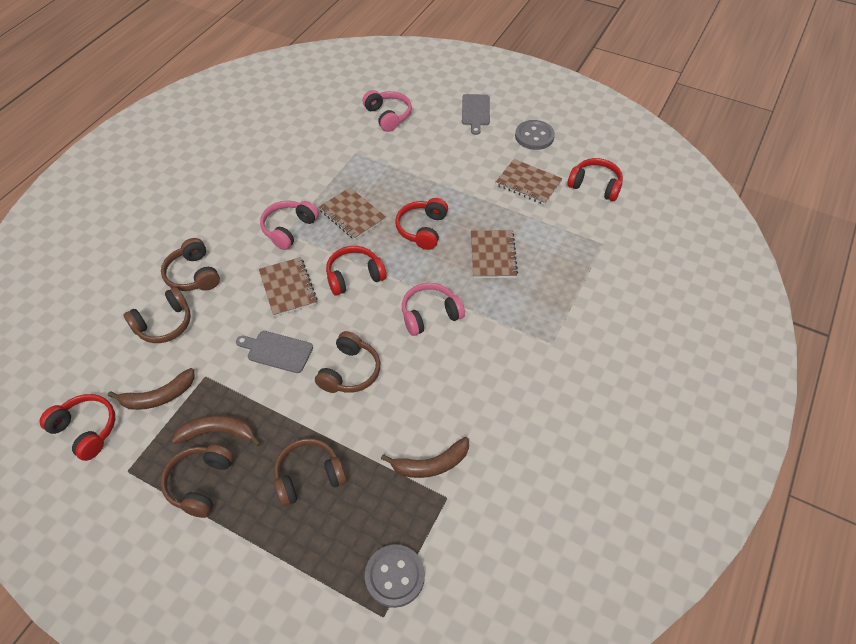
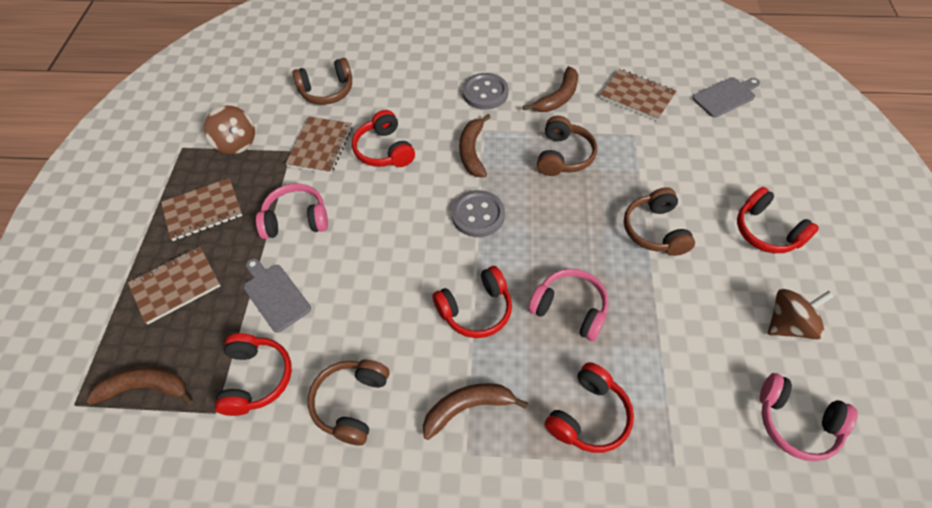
brown banana: 3 -> 4
brown headphones: 5 -> 4
brown spinning top: 0 -> 2
red headphones: 4 -> 5

